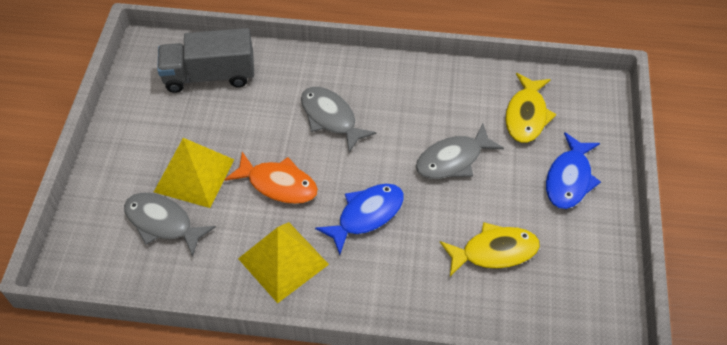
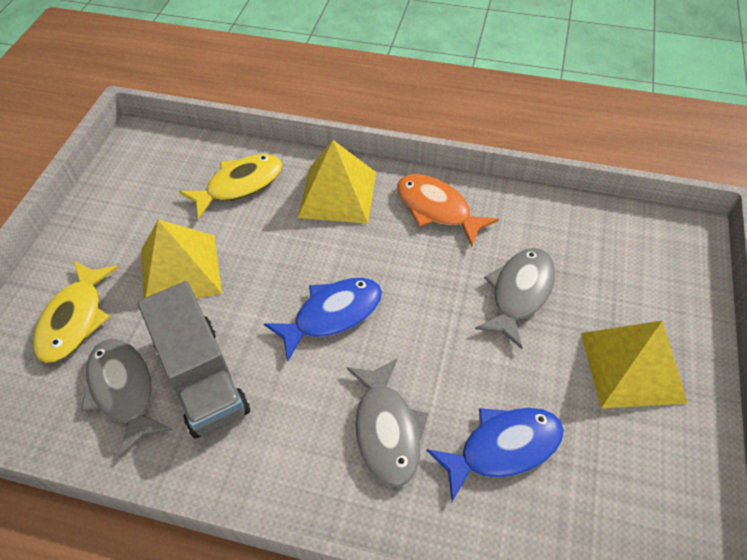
yellow pyramid: 2 -> 3

